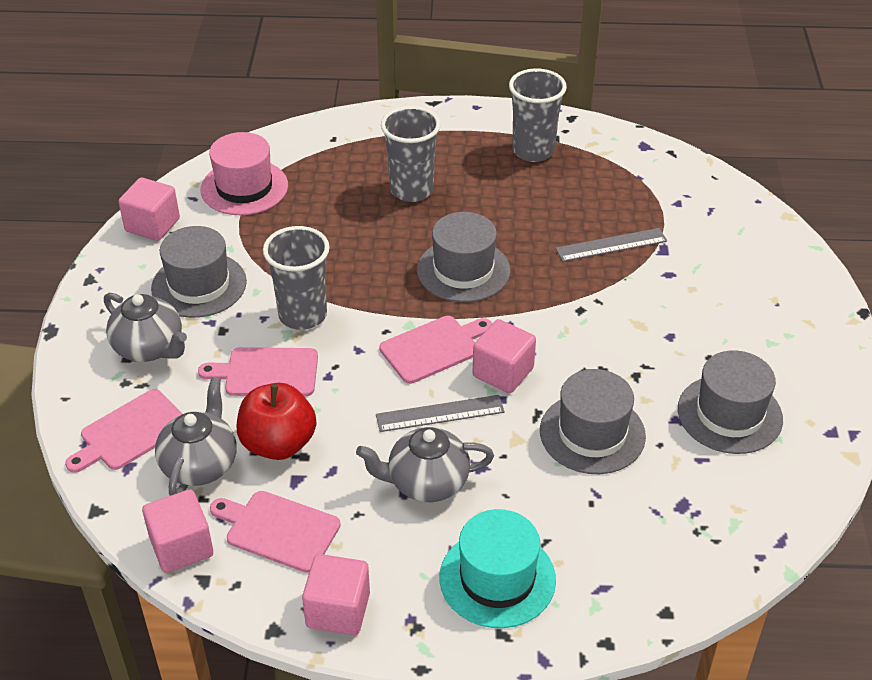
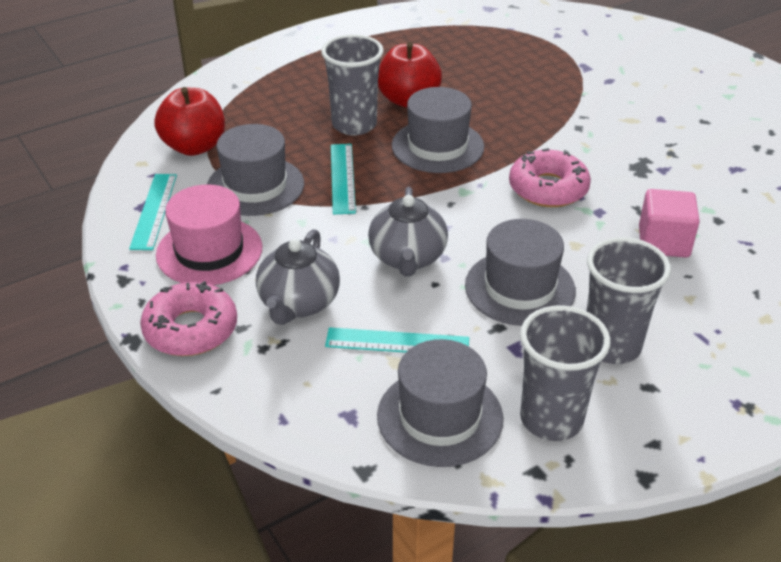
grey ruler: 2 -> 0
grey teapot: 3 -> 2
pink cube: 4 -> 1
pink cutting board: 4 -> 0
pink donut: 0 -> 2
red apple: 1 -> 2
turquoise hat: 1 -> 0
turquoise ruler: 0 -> 3

